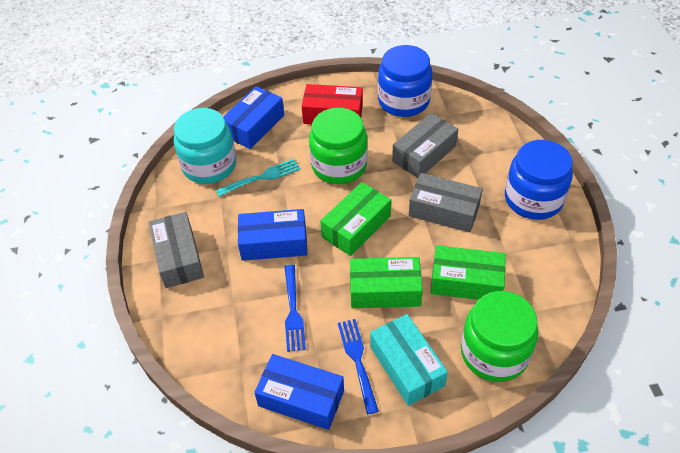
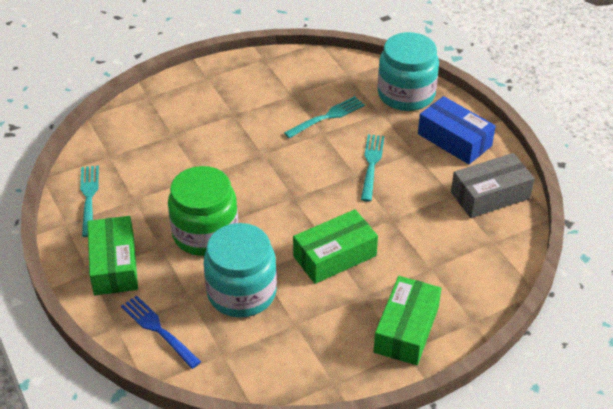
blue box: 3 -> 1
blue fork: 2 -> 1
blue jar: 2 -> 0
green jar: 2 -> 1
grey box: 3 -> 1
red box: 1 -> 0
turquoise box: 1 -> 0
turquoise fork: 1 -> 3
turquoise jar: 1 -> 2

